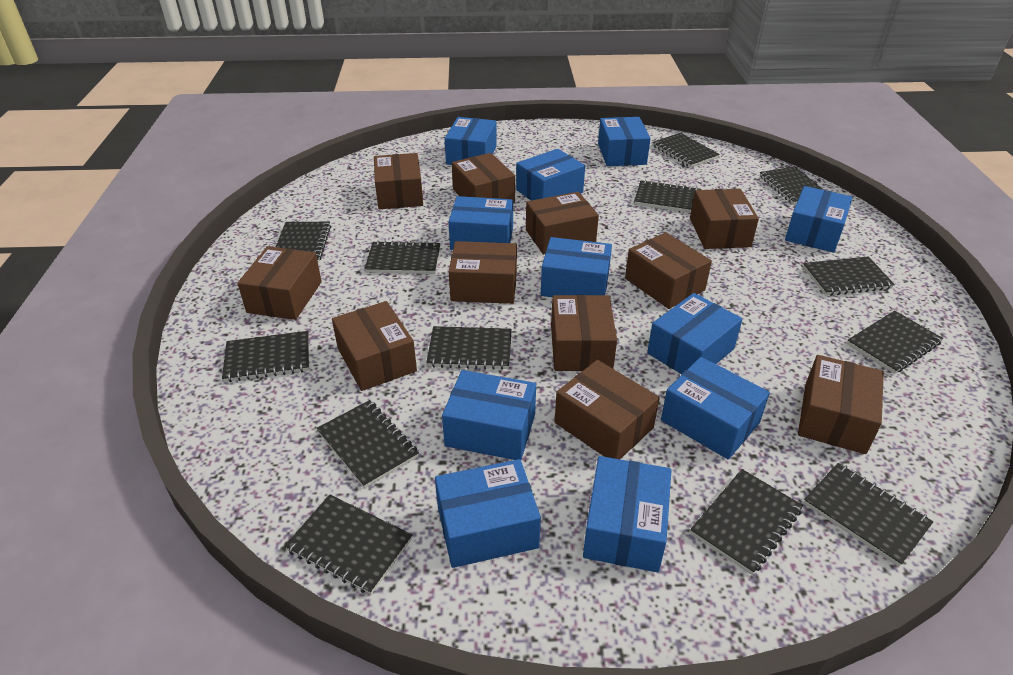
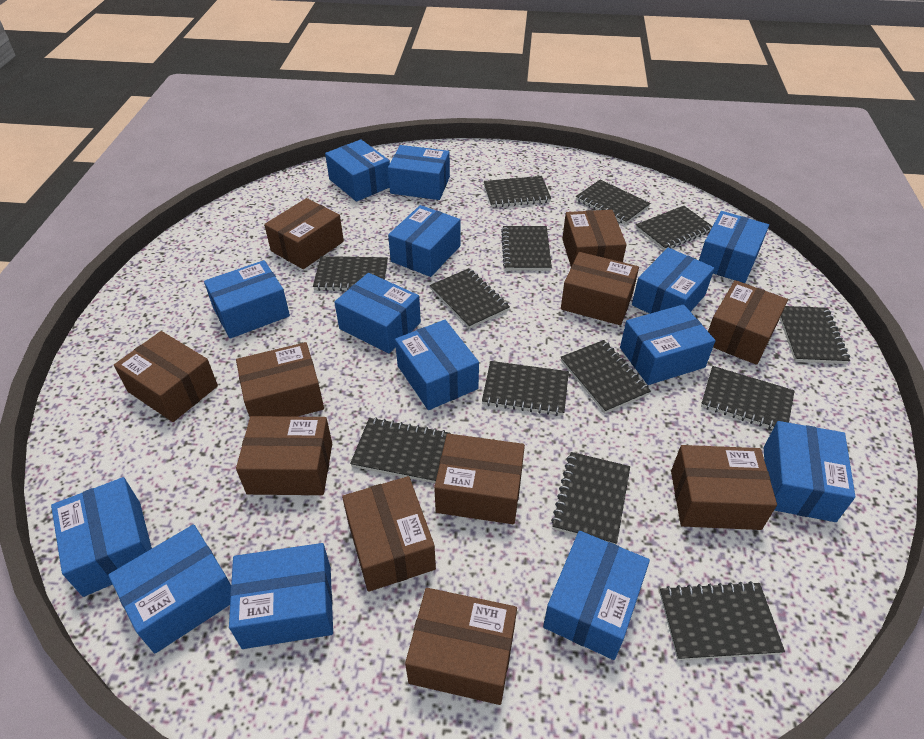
blue box: 11 -> 14

